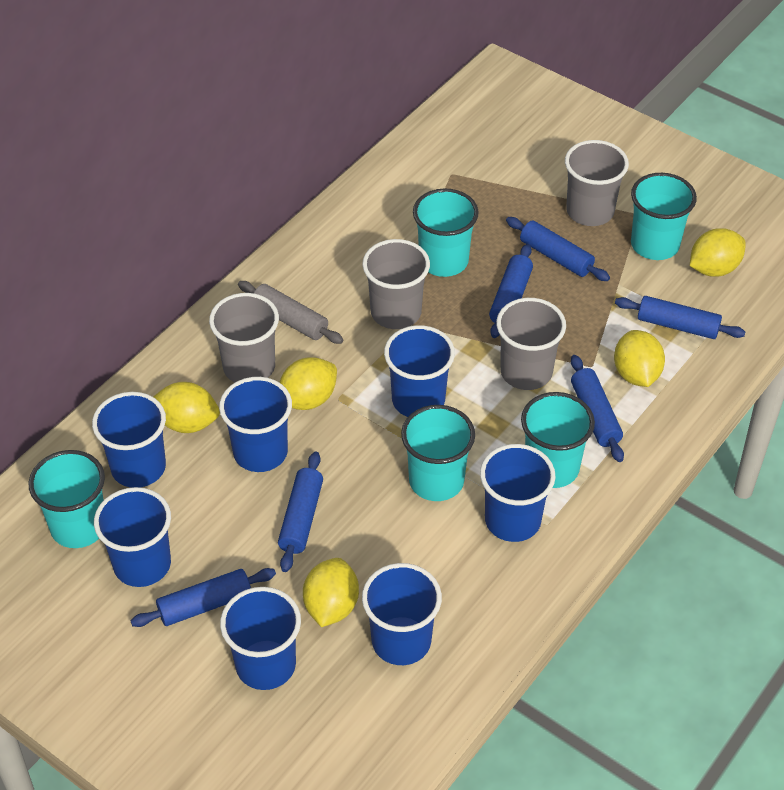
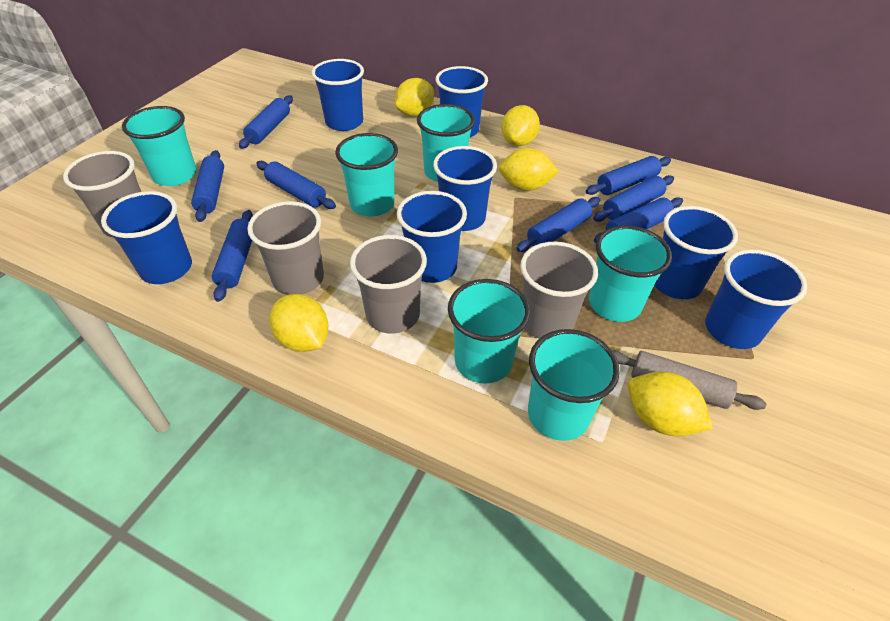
blue rolling pin: 6 -> 8
turquoise cup: 5 -> 6

